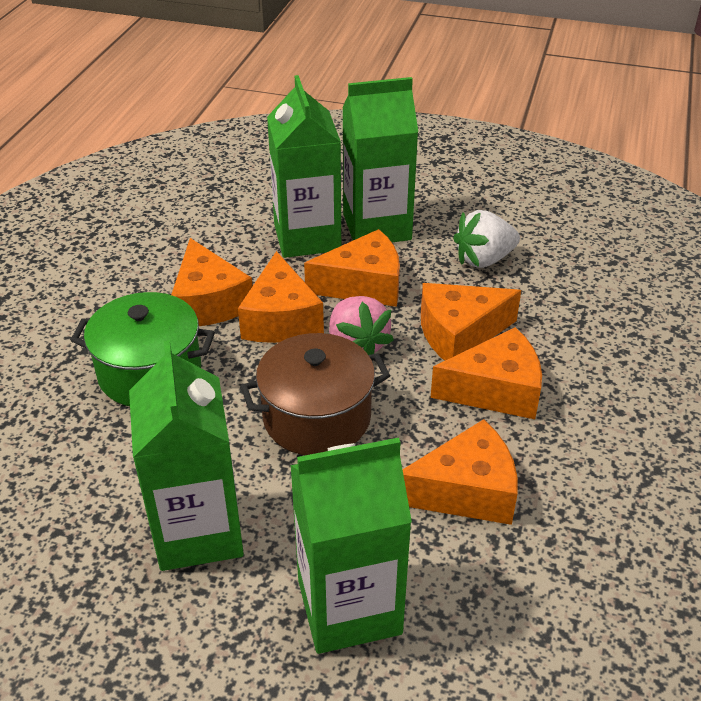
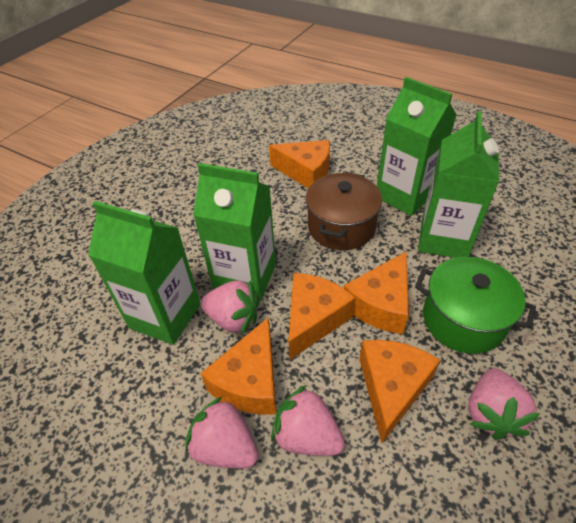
orange cheese: 6 -> 5
pink strawberry: 1 -> 4
white strawberry: 1 -> 0

